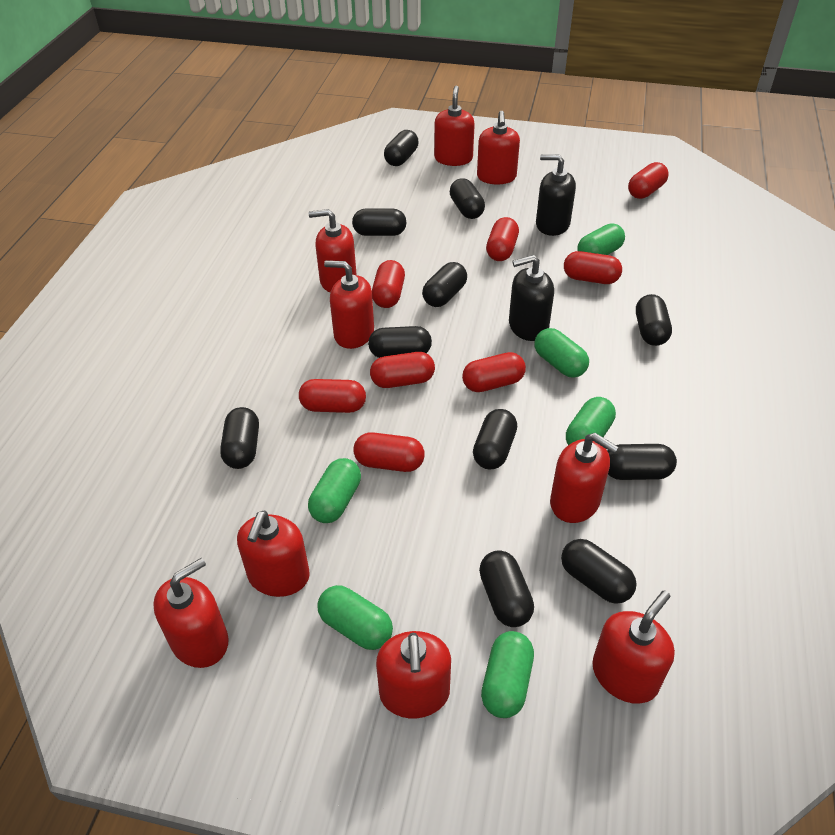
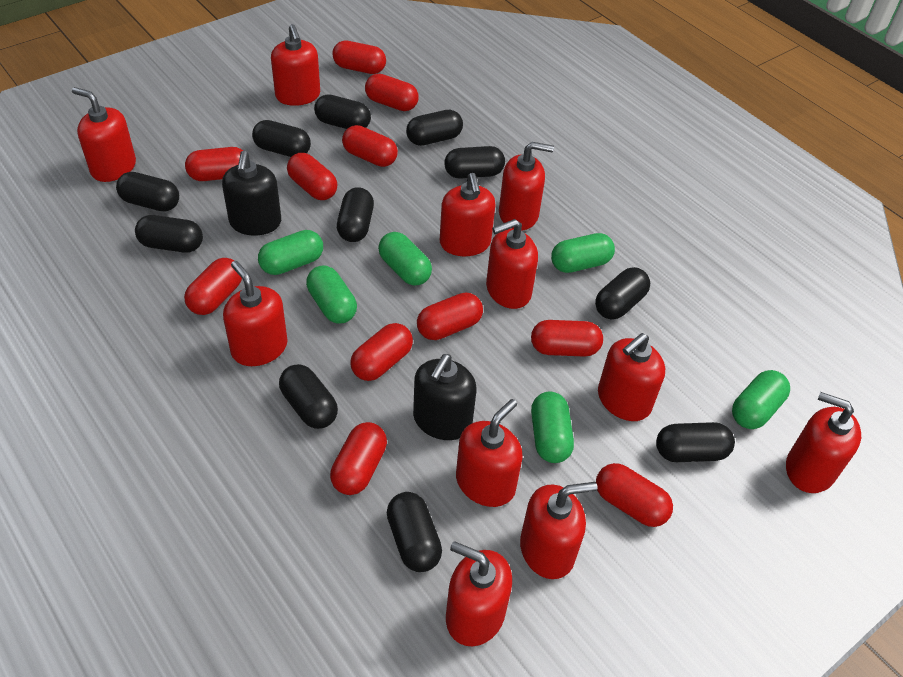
red capsule: 8 -> 11
red soap dispenser: 9 -> 11

